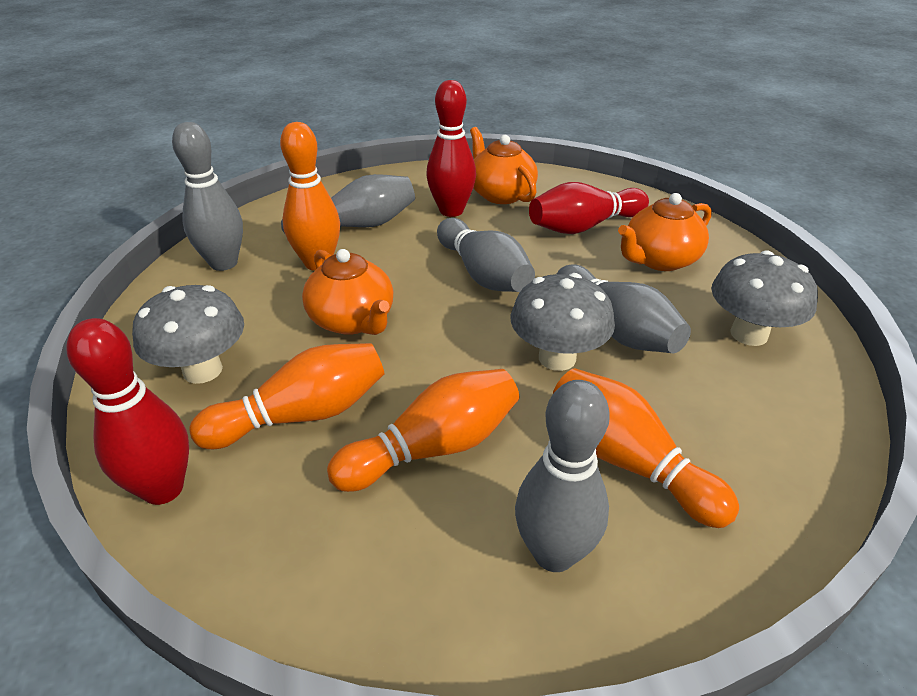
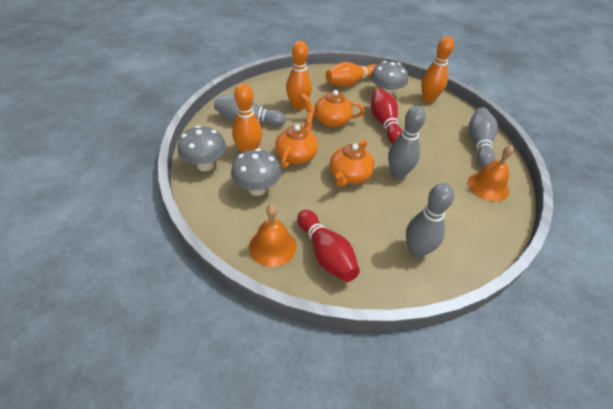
grey bowling pin: 5 -> 4
orange bell: 0 -> 2
red bowling pin: 3 -> 2

